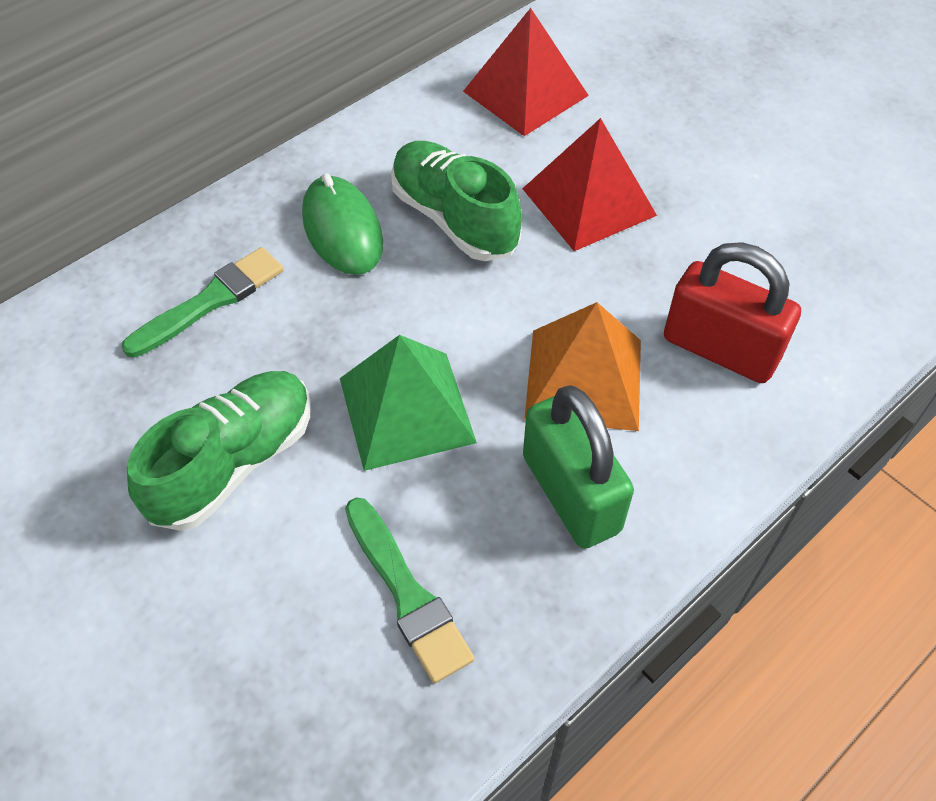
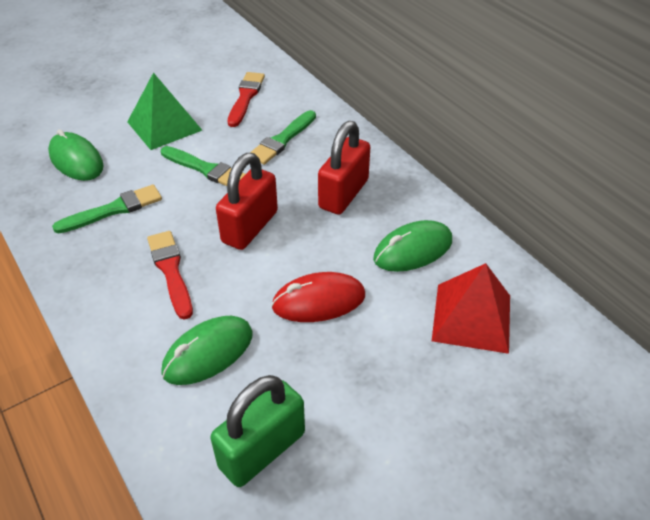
green brush: 2 -> 3
green mouse: 1 -> 3
green shoe: 2 -> 0
orange pyramid: 1 -> 0
red brush: 0 -> 2
red mouse: 0 -> 1
red padlock: 1 -> 2
red pyramid: 2 -> 1

